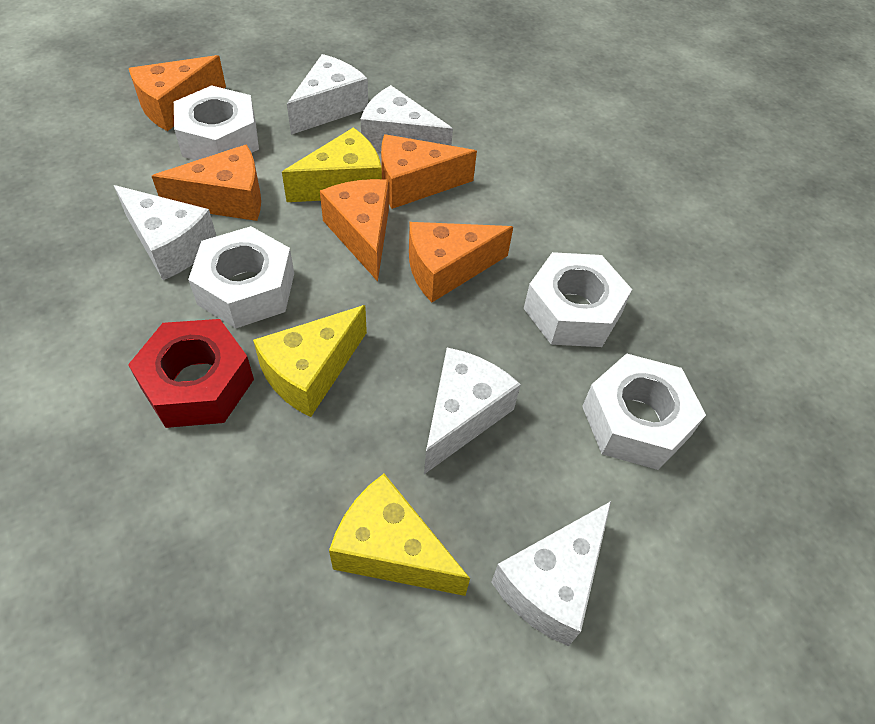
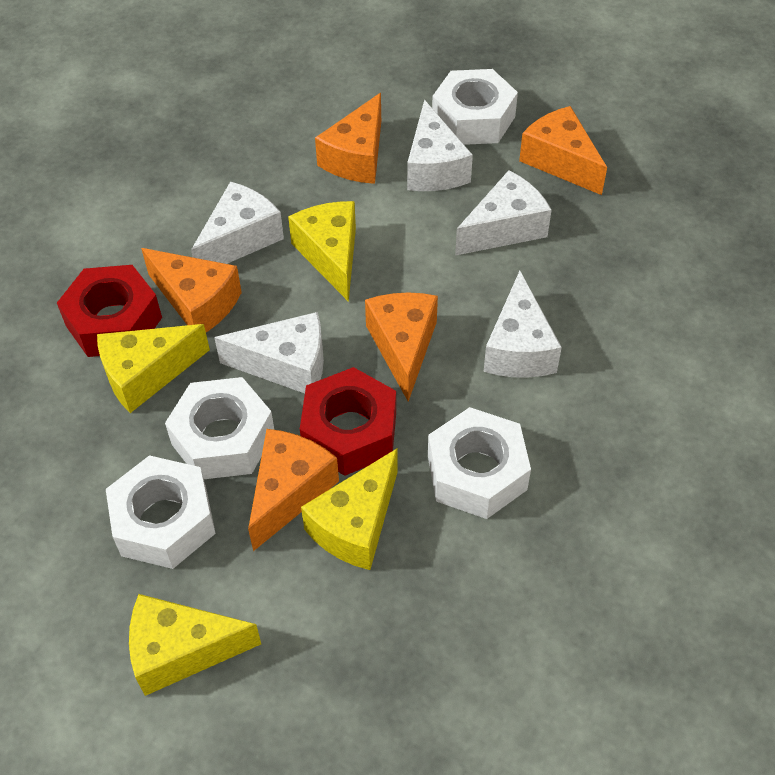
red nut: 1 -> 2
yellow cheese: 3 -> 4

